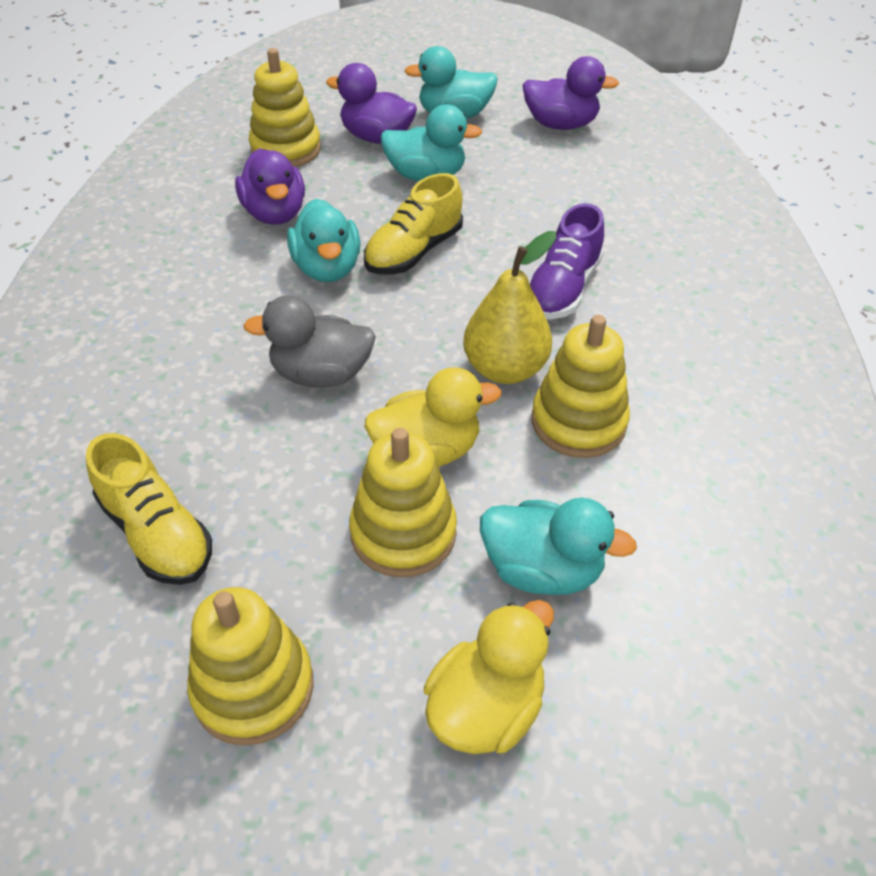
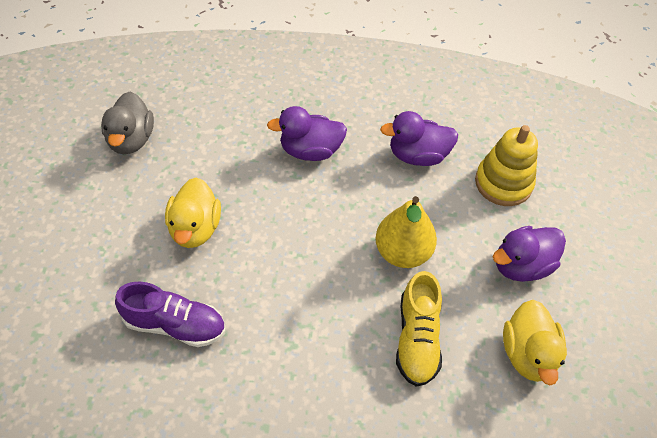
turquoise duck: 4 -> 0
yellow shoe: 2 -> 1
yellow stacking toy: 4 -> 1

